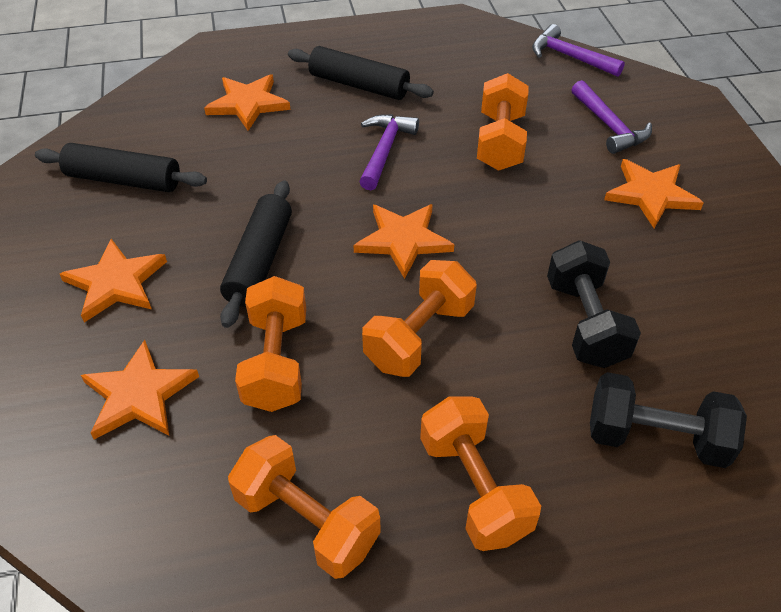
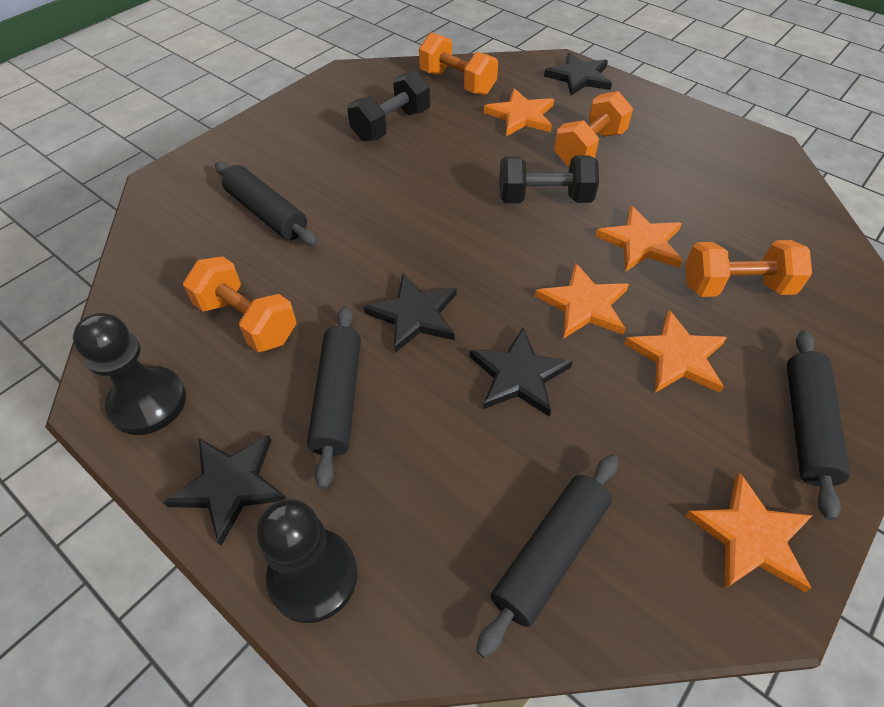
black pawn: 0 -> 2
black rolling pin: 3 -> 4
black star: 0 -> 4
orange dumbbell: 5 -> 4
purple hammer: 3 -> 0

